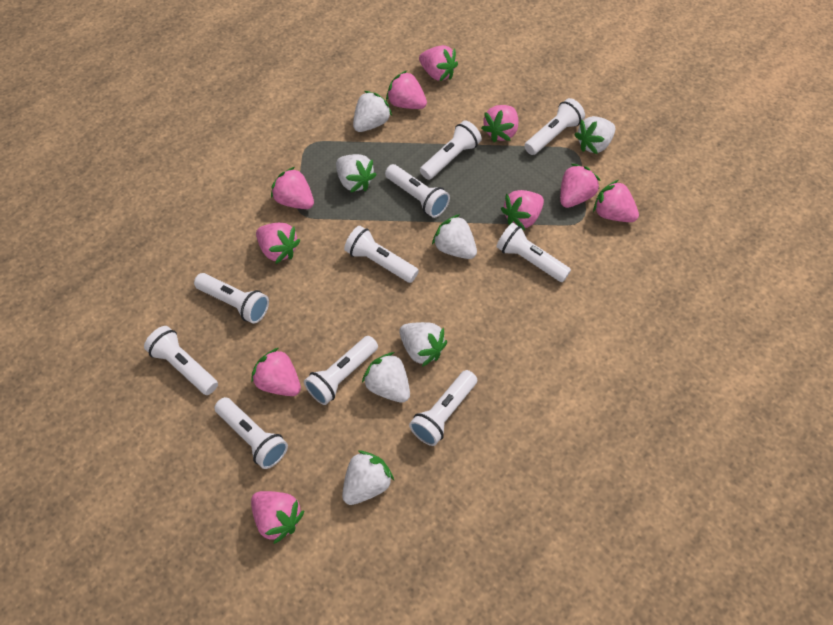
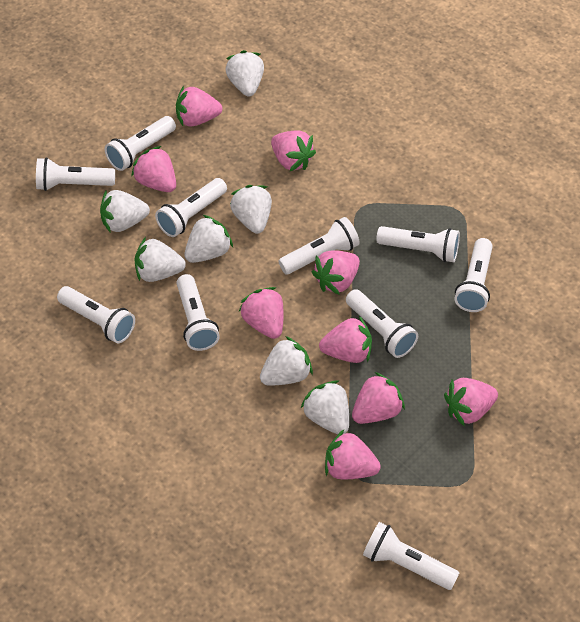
pink strawberry: 10 -> 9

